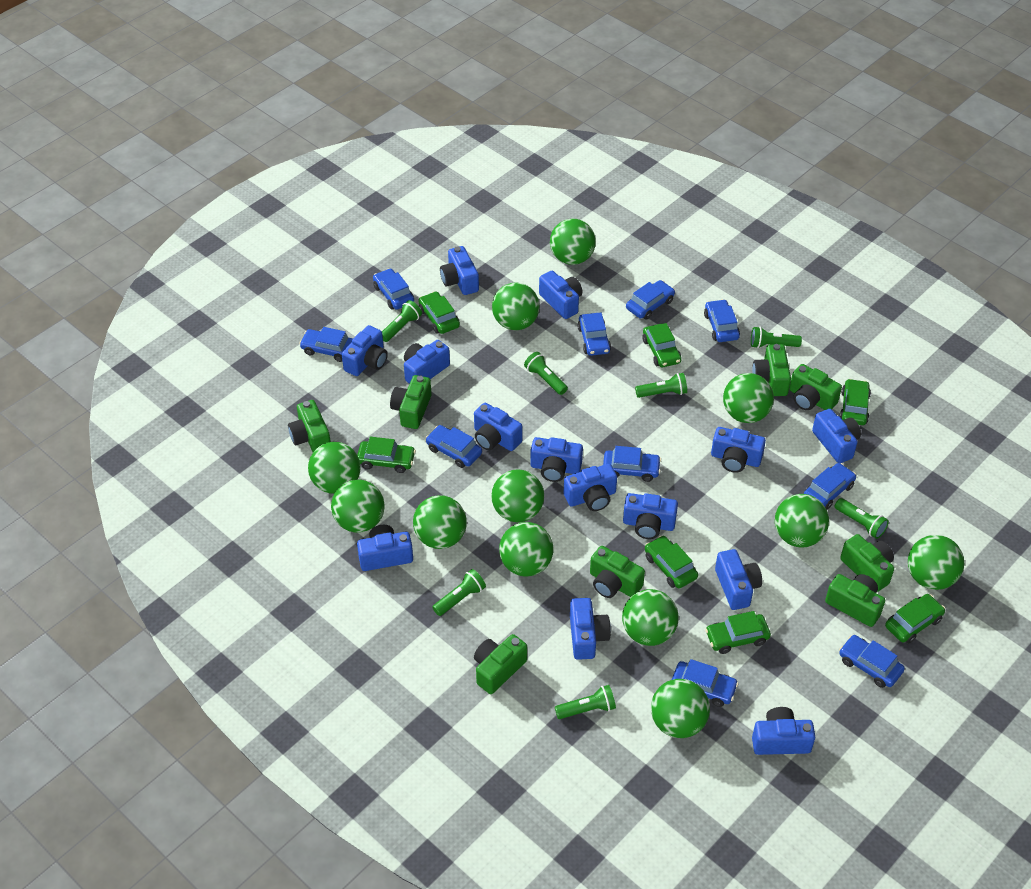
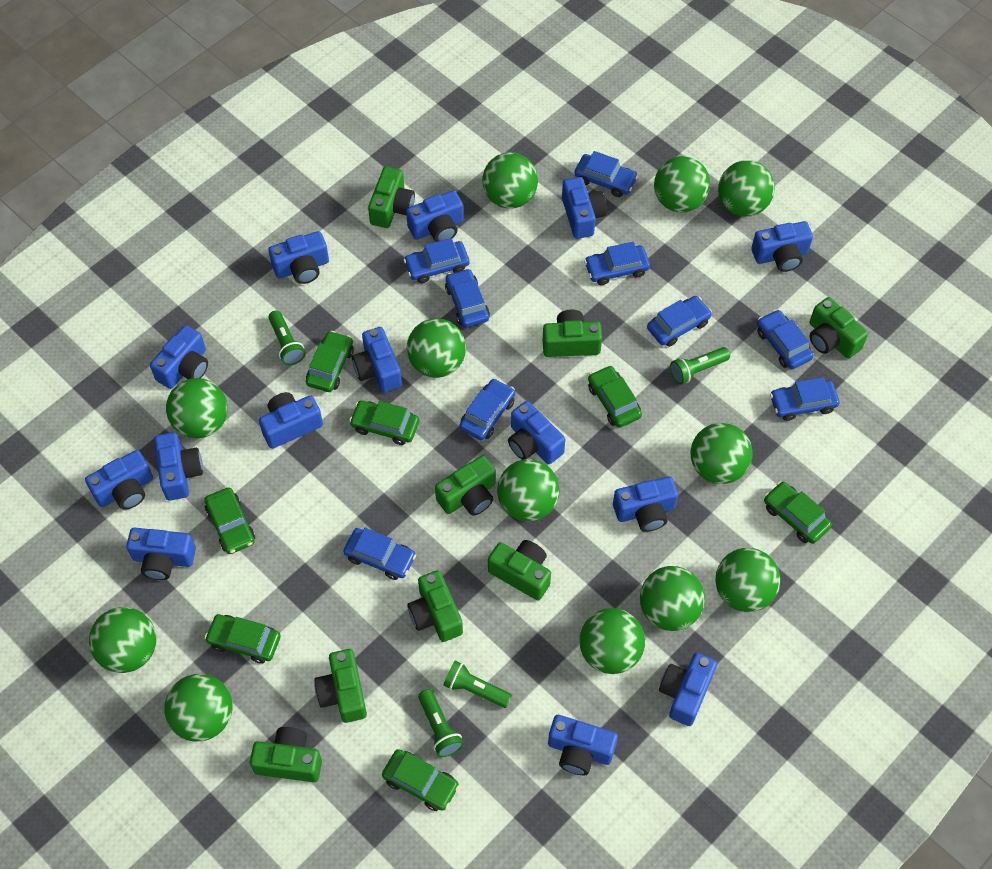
blue car: 10 -> 9
green flashlight: 7 -> 4

